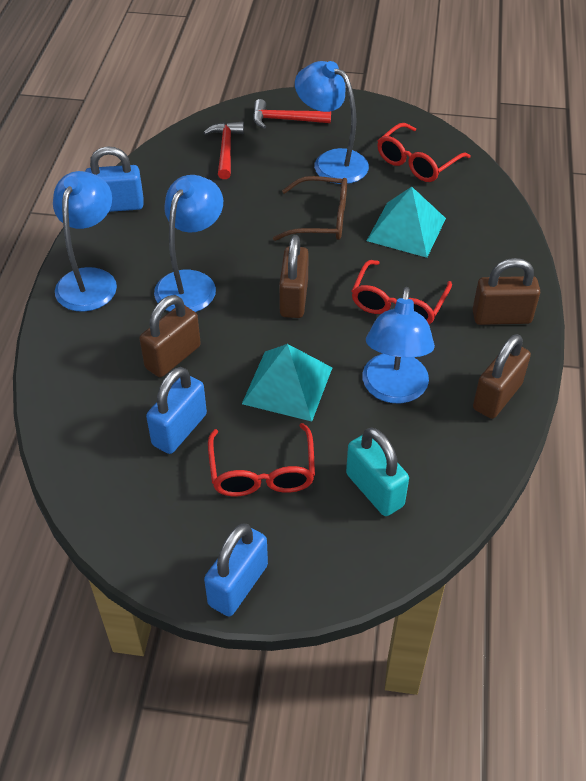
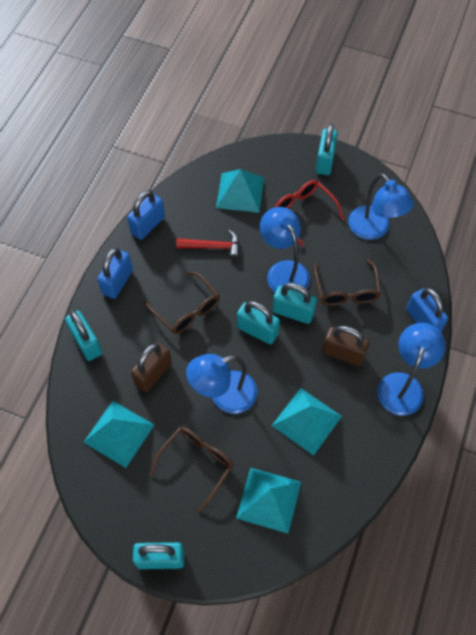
brown glasses: 1 -> 3
brown padlock: 4 -> 2
red glasses: 3 -> 1
red hammer: 2 -> 1
turquoise padlock: 1 -> 5
turquoise pyramid: 2 -> 4

